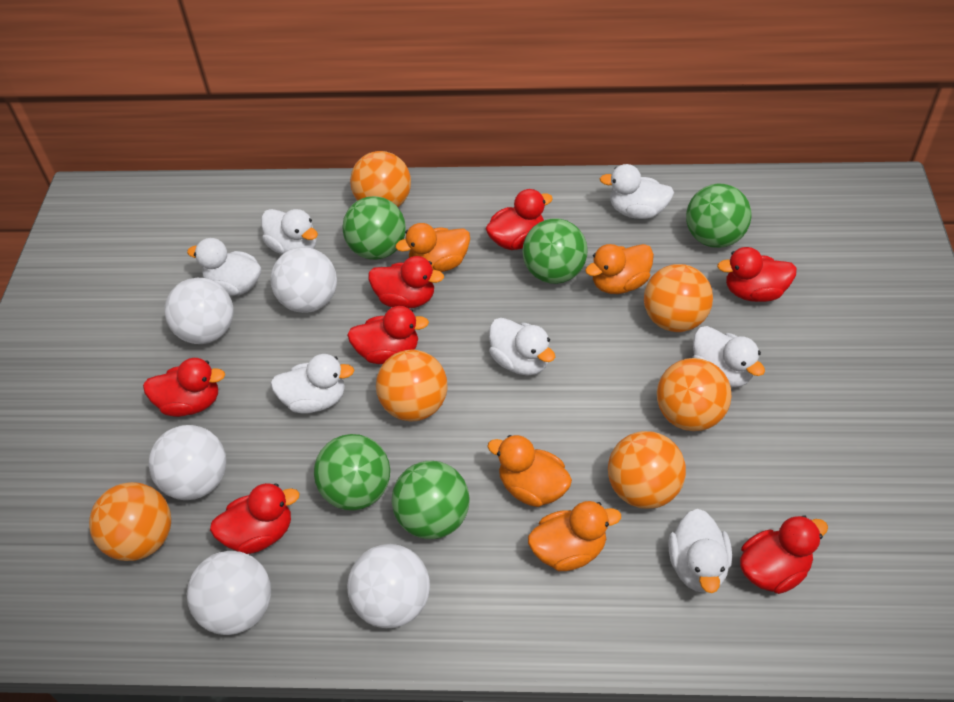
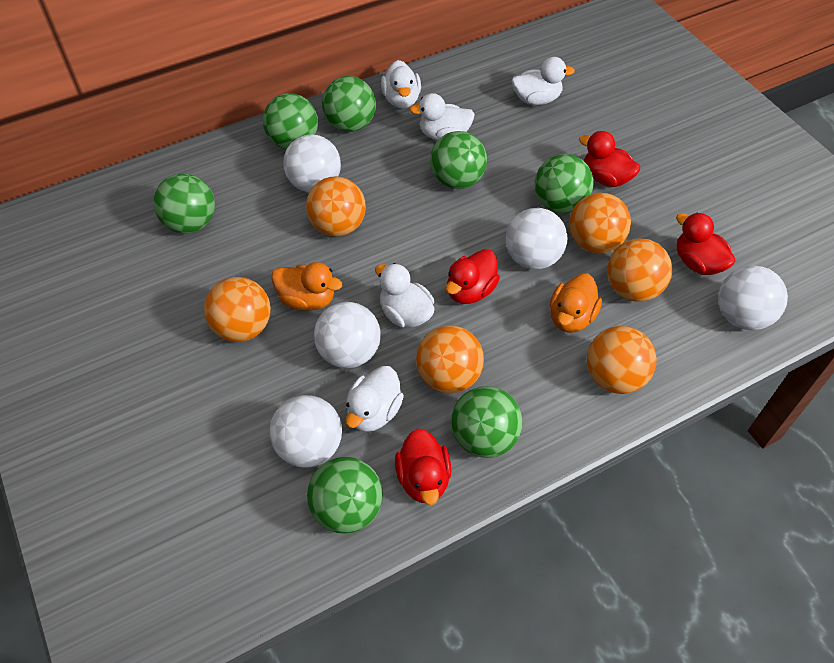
green ball: 5 -> 7
orange duck: 4 -> 2
red duck: 7 -> 4
white duck: 7 -> 5

